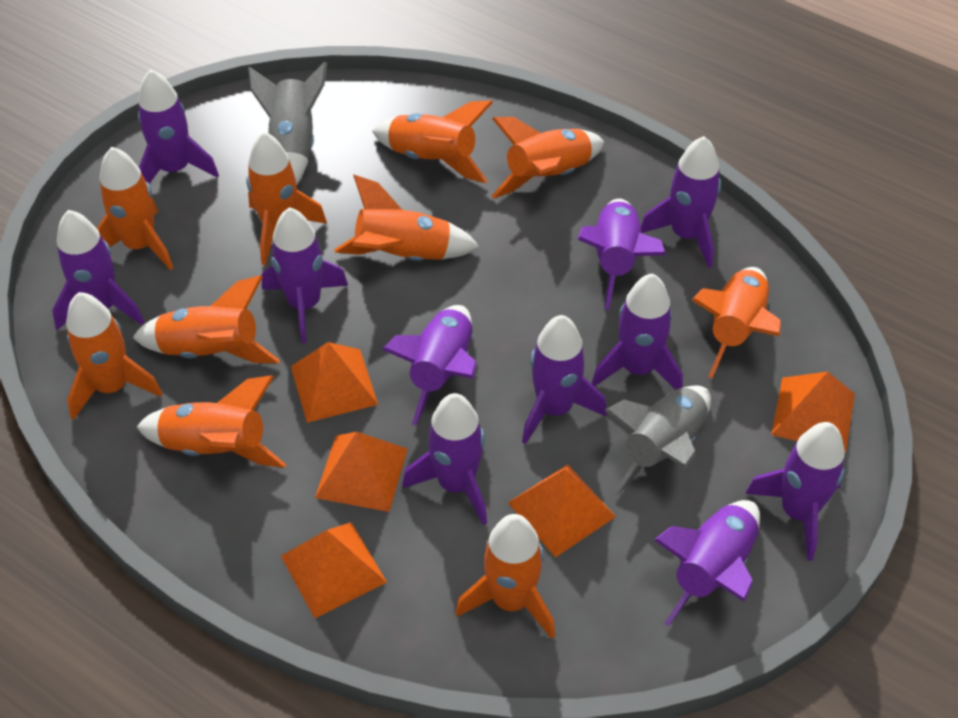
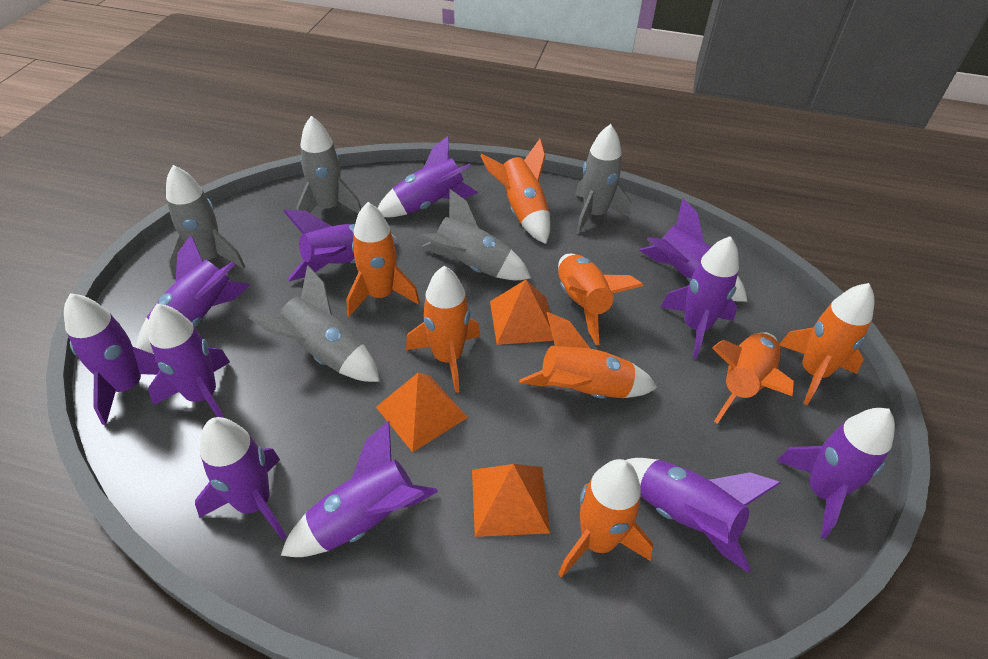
grey rocket: 2 -> 5
orange pyramid: 5 -> 3
orange rocket: 10 -> 8

